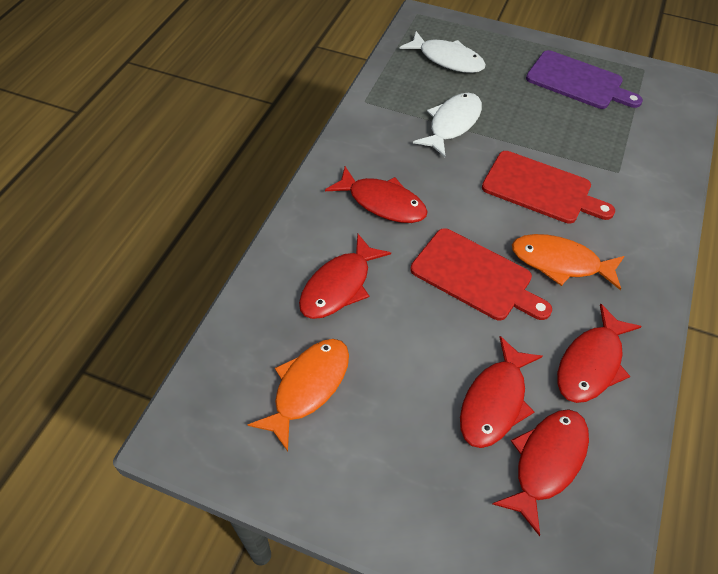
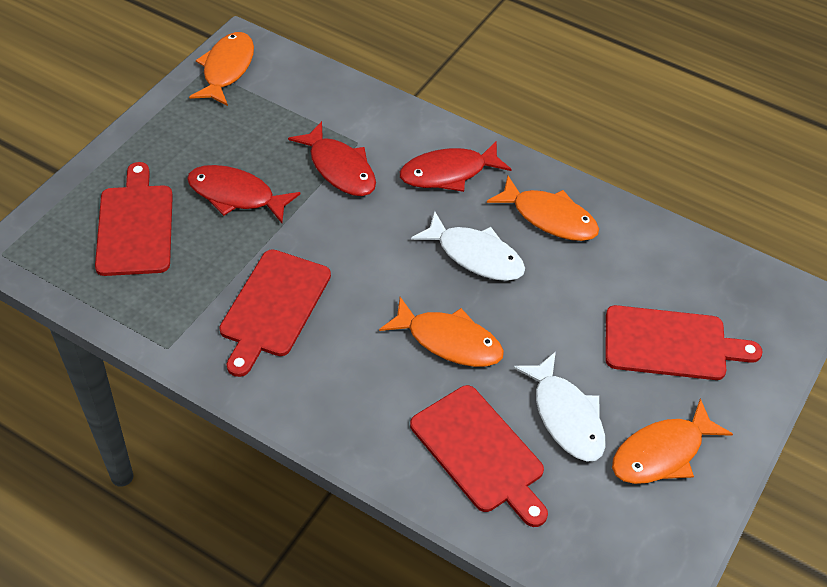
orange fish: 2 -> 4
purple cutting board: 1 -> 0
red cutting board: 2 -> 4
red fish: 5 -> 3

